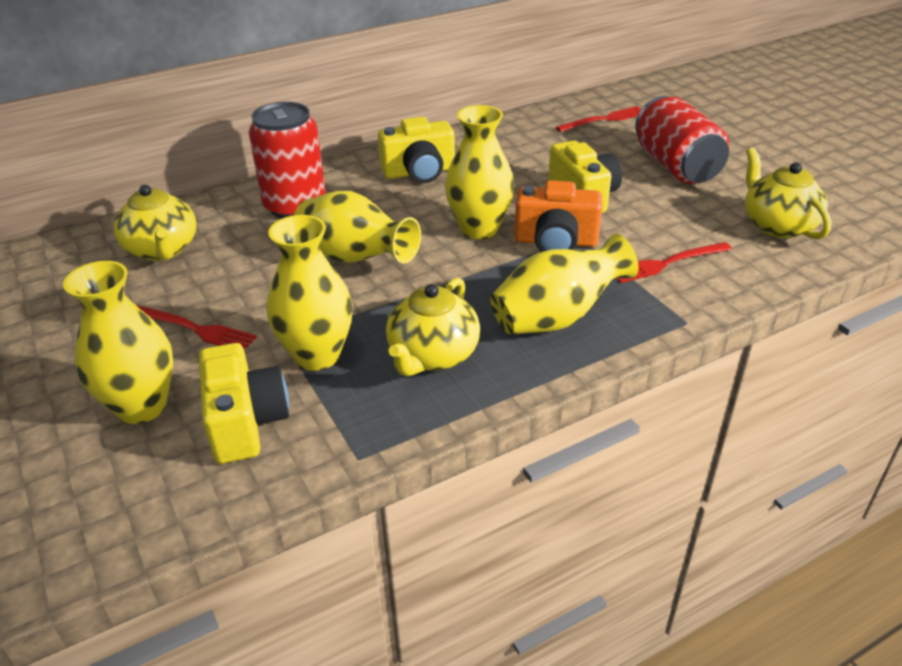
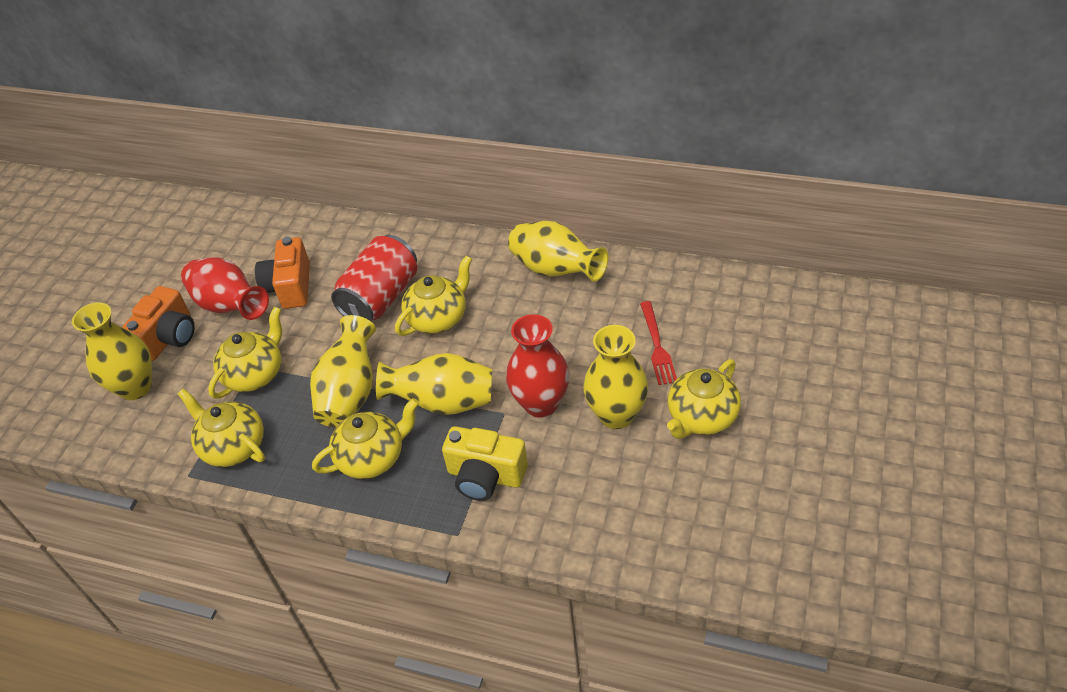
orange camera: 1 -> 2
red can: 2 -> 1
red fork: 3 -> 1
red vase: 0 -> 2
yellow camera: 3 -> 1
yellow teapot: 3 -> 5

